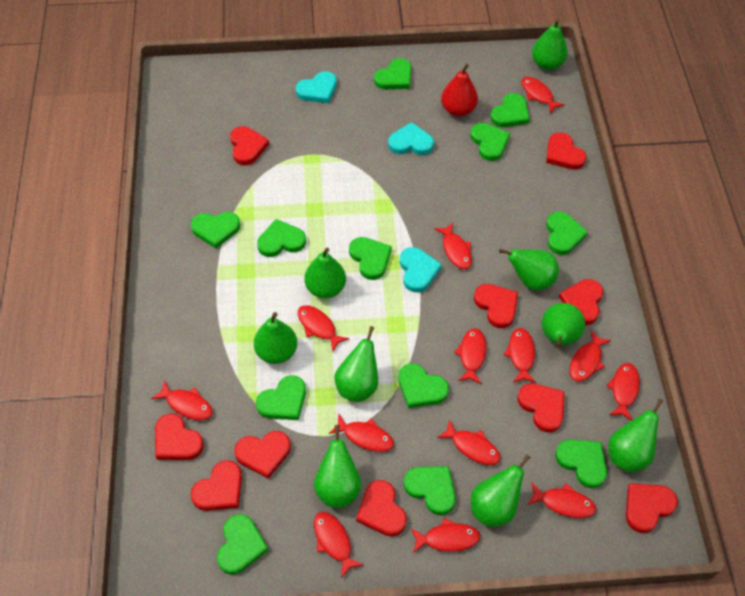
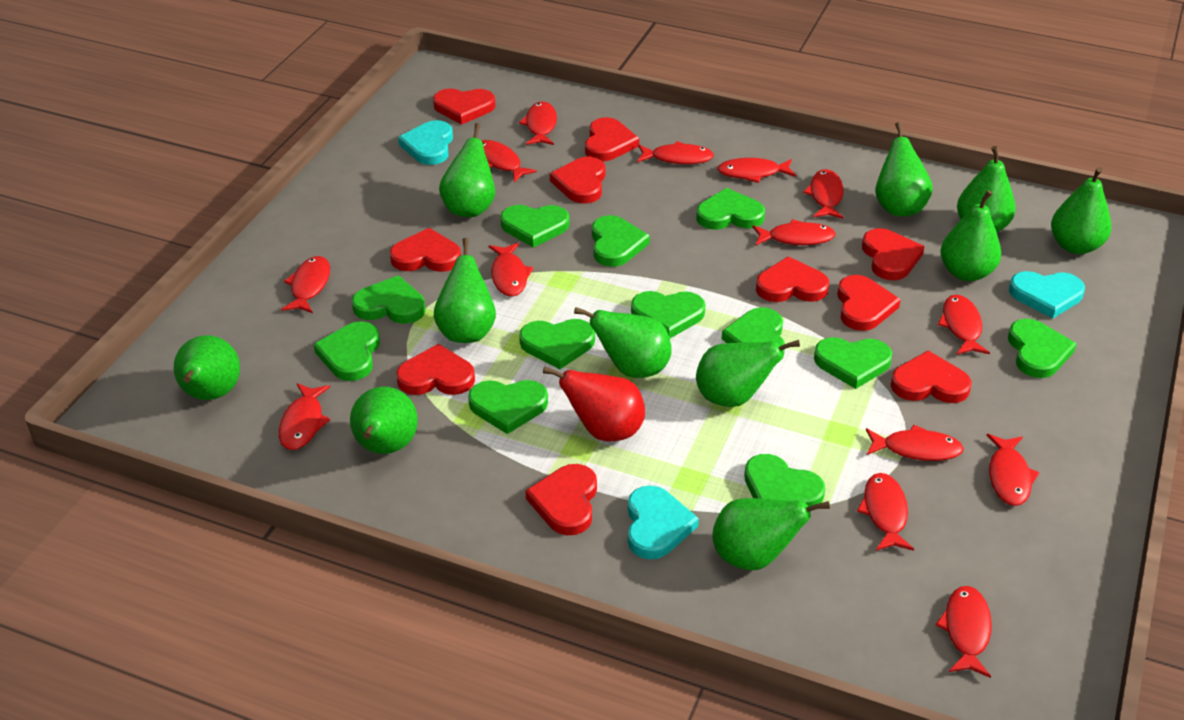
green pear: 9 -> 11
red fish: 13 -> 14

